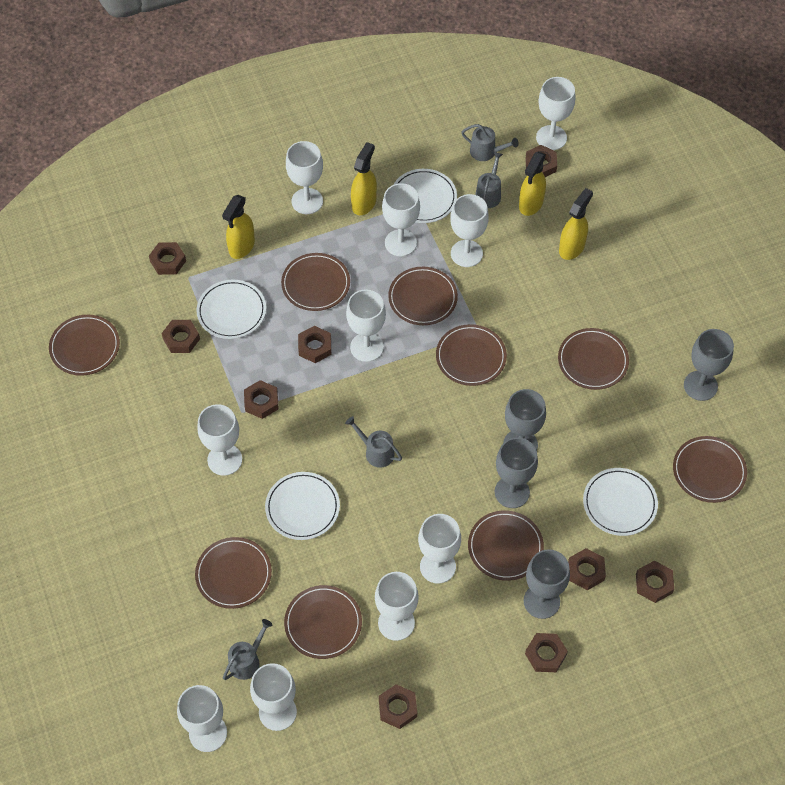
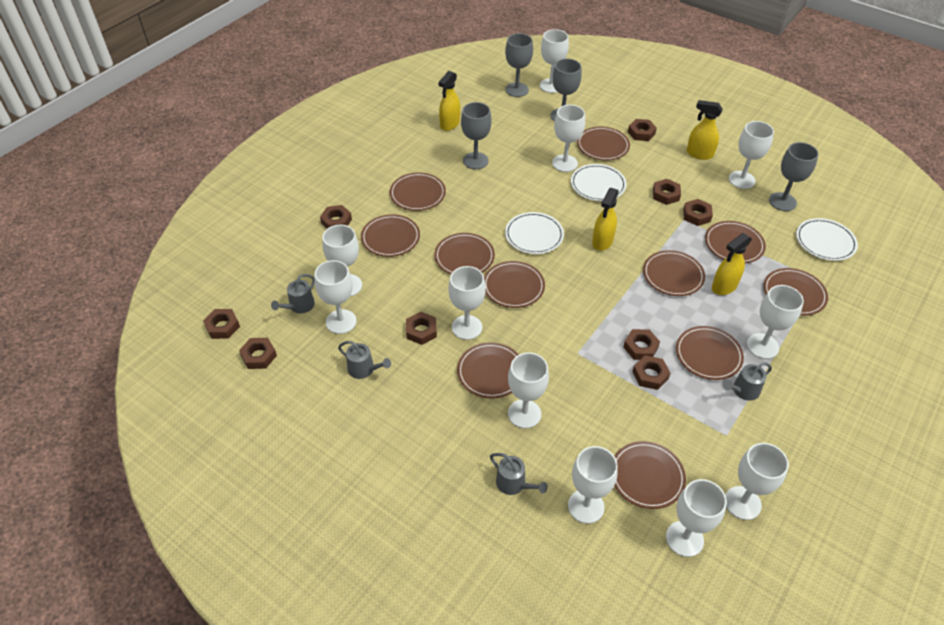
brown plate: 9 -> 11
white goblet: 10 -> 11
white plate: 4 -> 3

